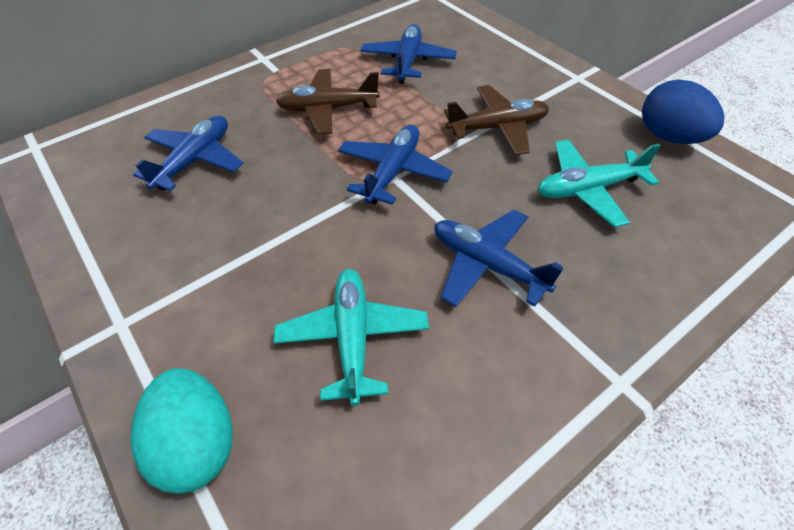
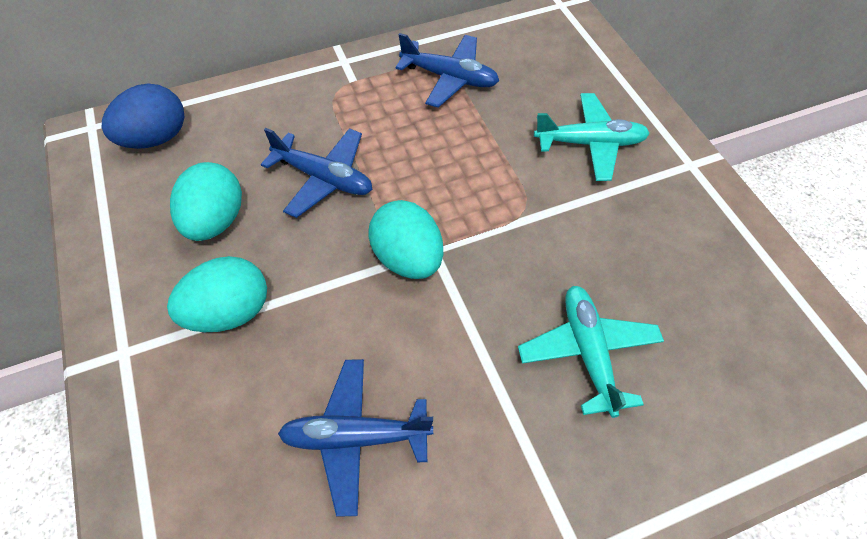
blue plane: 4 -> 3
brown plane: 2 -> 0
turquoise egg: 1 -> 3

